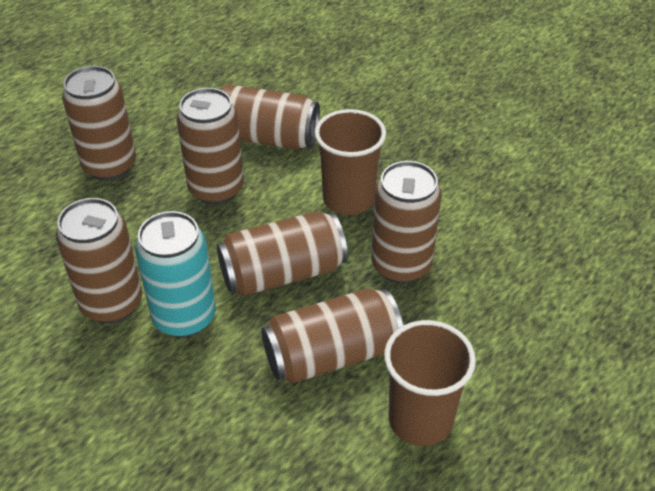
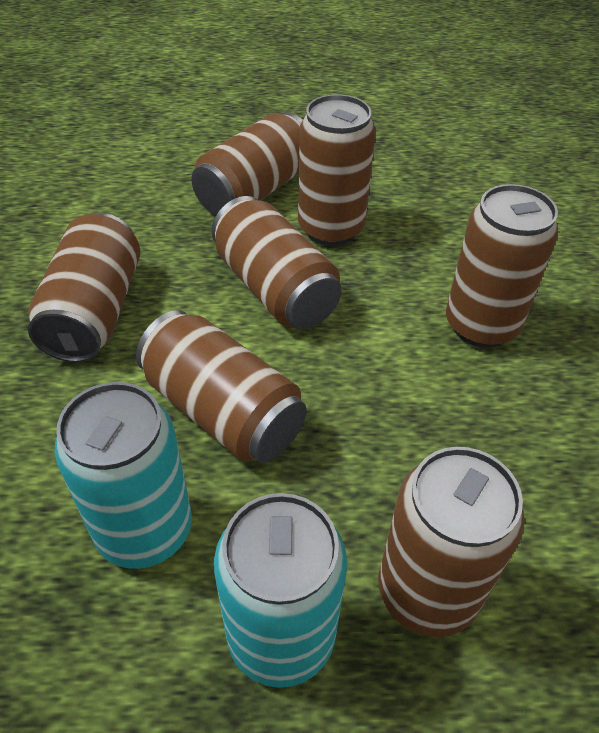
brown cup: 2 -> 0
turquoise can: 1 -> 2

